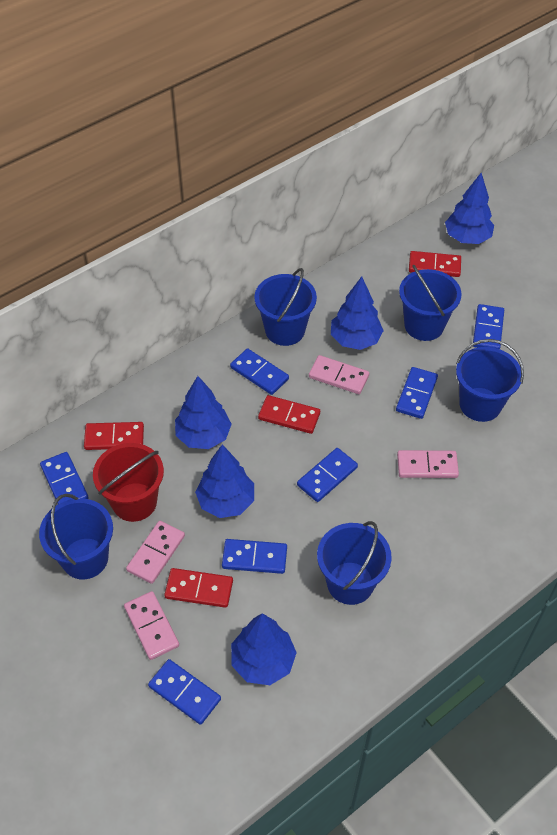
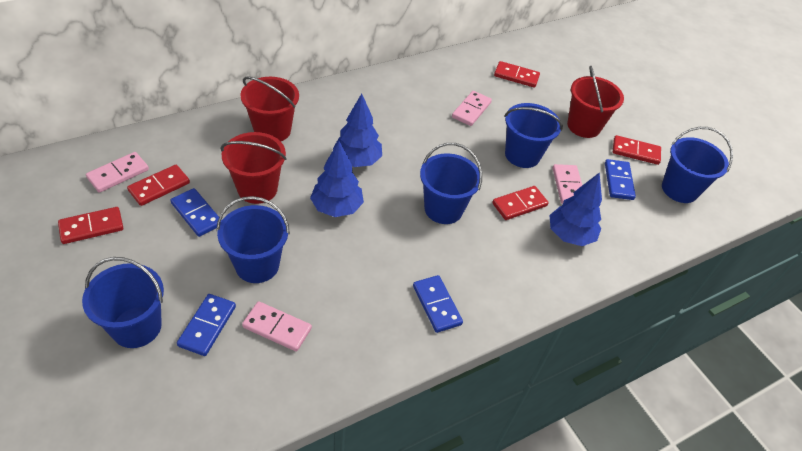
blue domino: 7 -> 4
blue tree: 5 -> 3
red bucket: 1 -> 3
red domino: 4 -> 5

